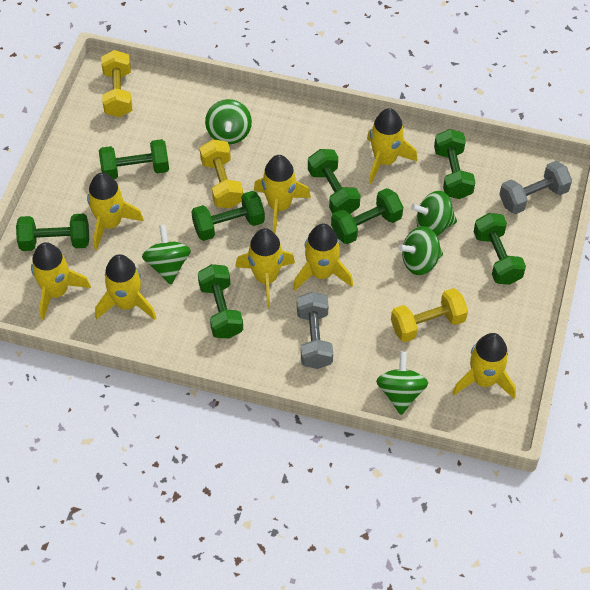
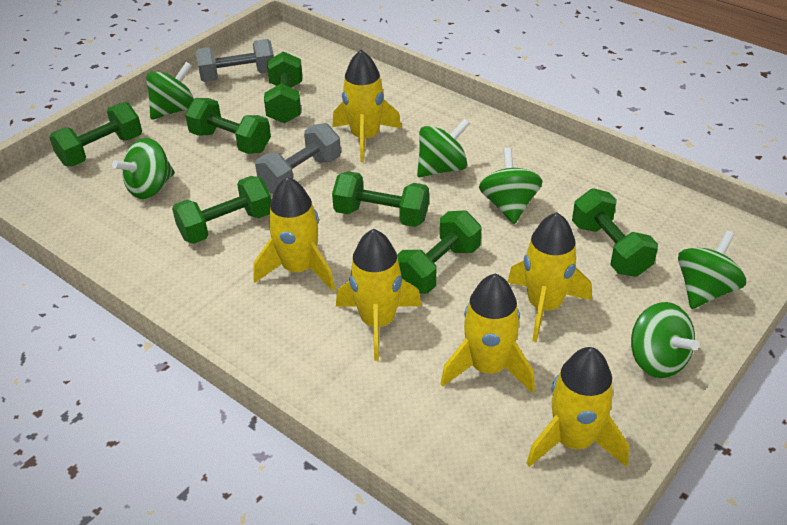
green dumbbell: 8 -> 7
green spinning top: 5 -> 6
yellow dumbbell: 3 -> 0
yellow rocket: 8 -> 6

